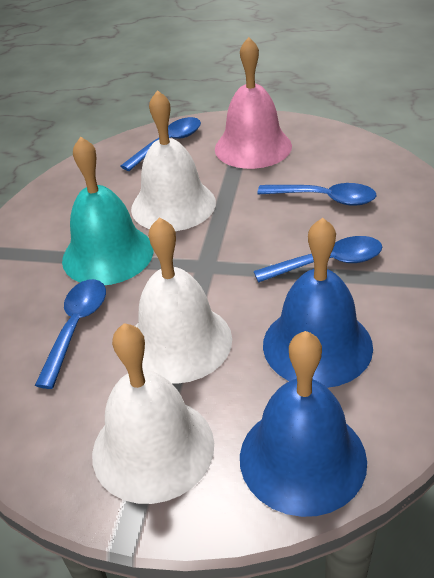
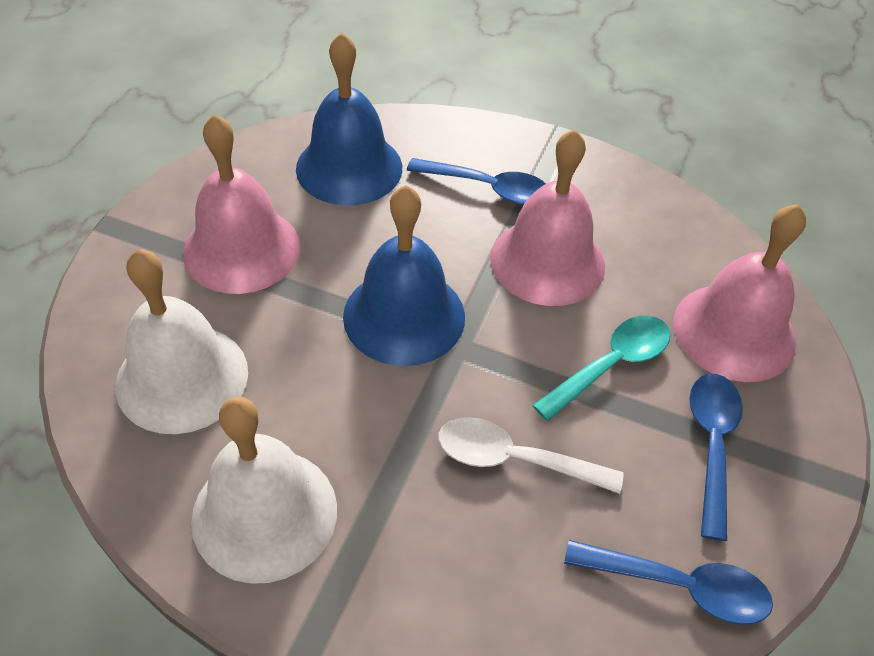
blue spoon: 4 -> 3
pink bell: 1 -> 3
turquoise bell: 1 -> 0
turquoise spoon: 0 -> 1
white bell: 3 -> 2
white spoon: 0 -> 1

